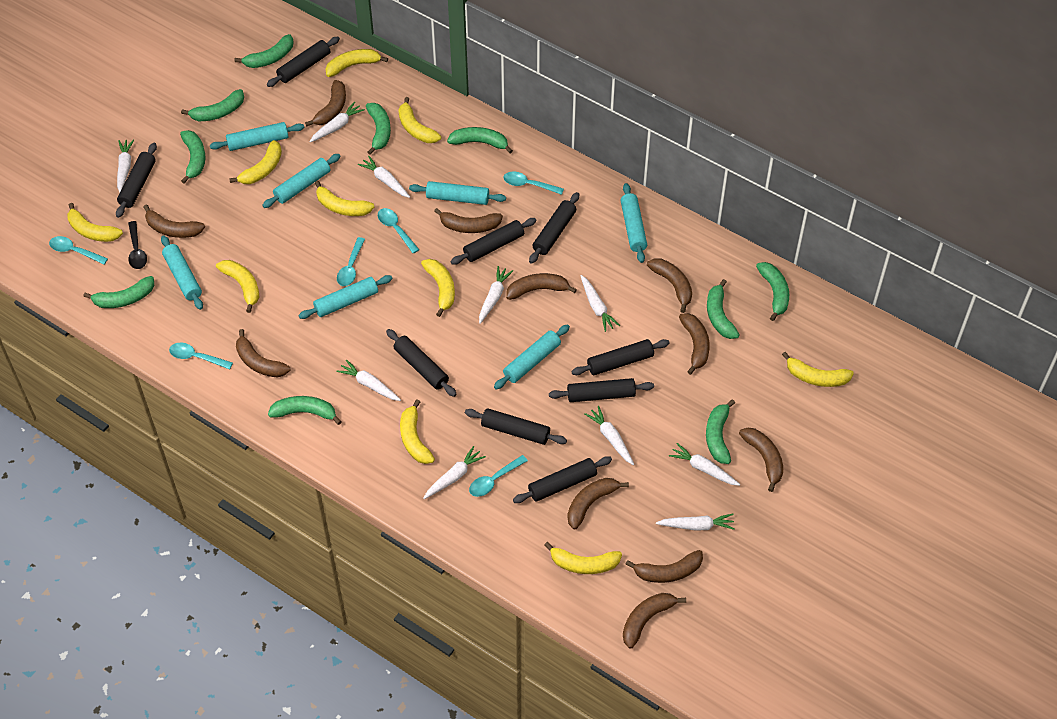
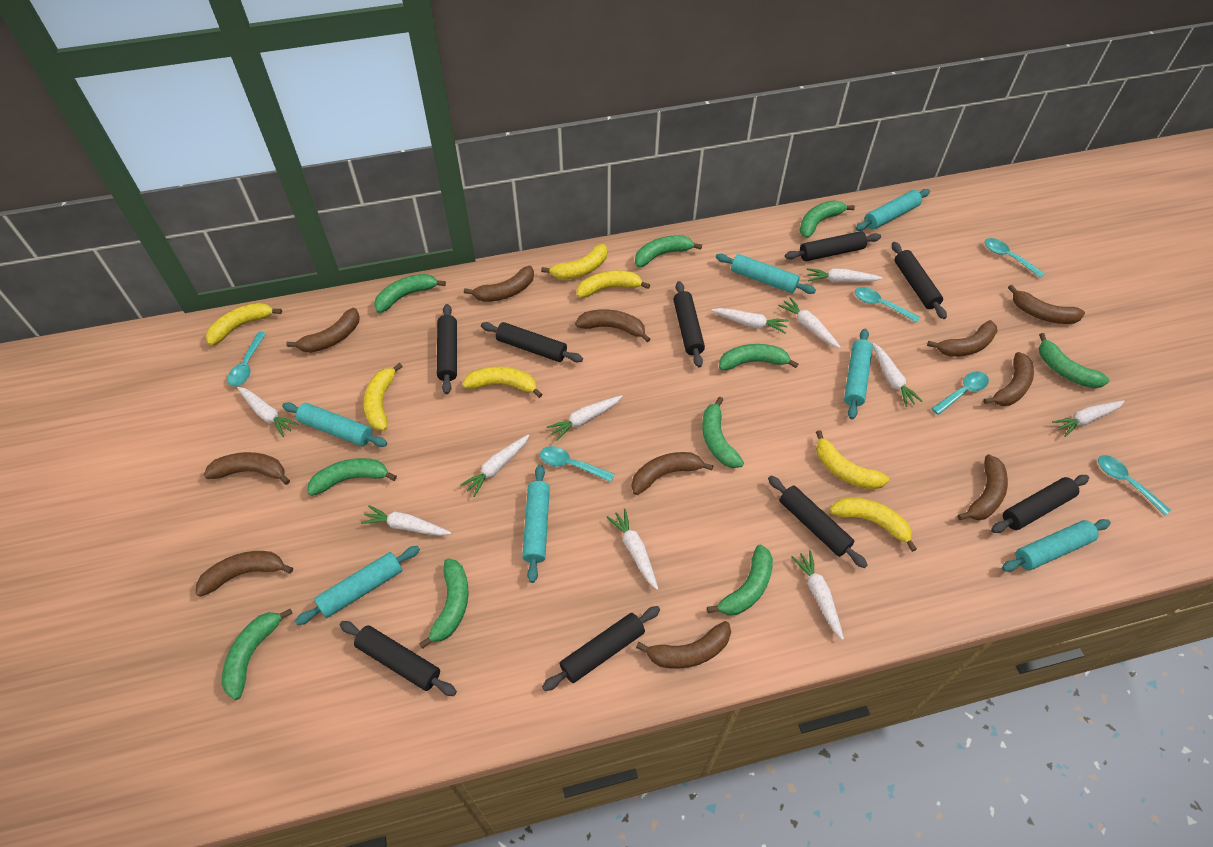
black spoon: 1 -> 0
white carrot: 10 -> 11
yellow banana: 10 -> 7

